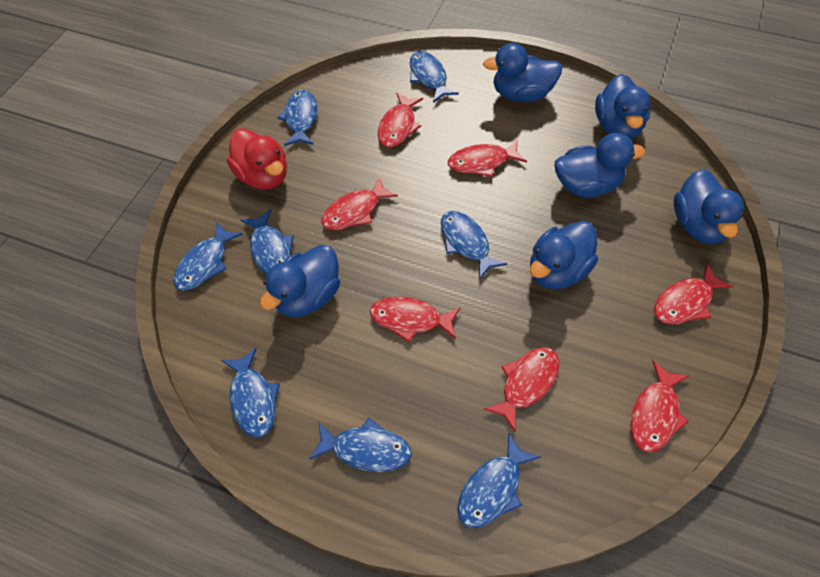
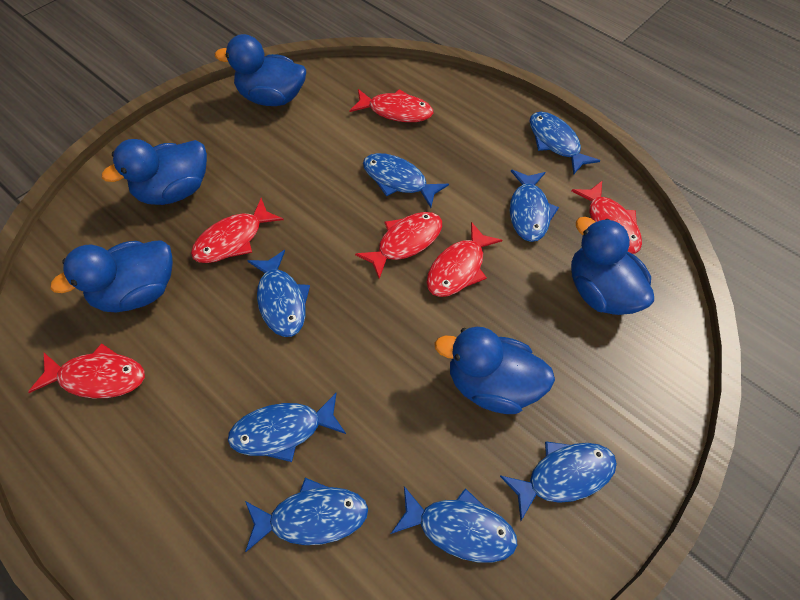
blue duck: 6 -> 5
red duck: 1 -> 0
red fish: 7 -> 6

